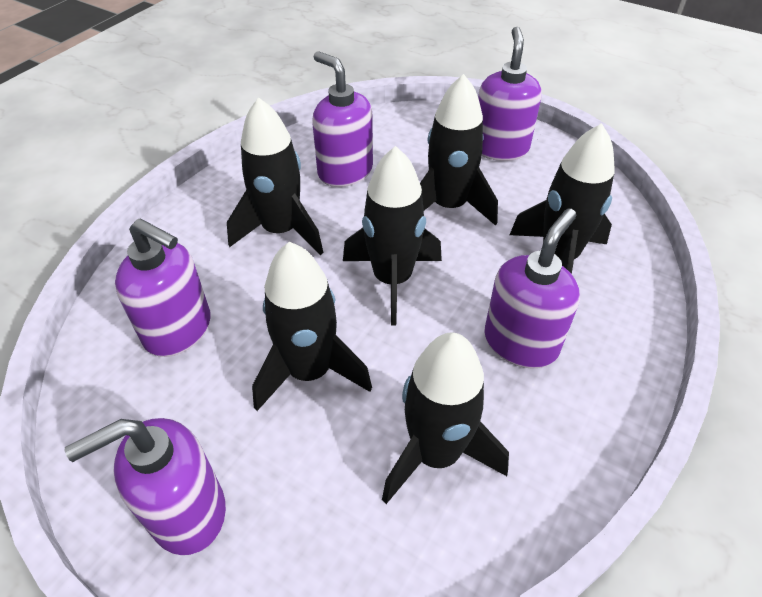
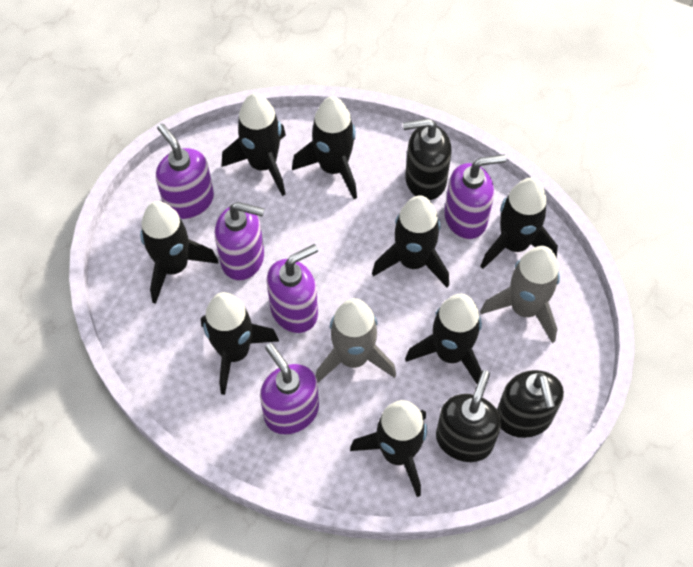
black rocket: 6 -> 8
black soap dispenser: 0 -> 3
grey rocket: 0 -> 2

